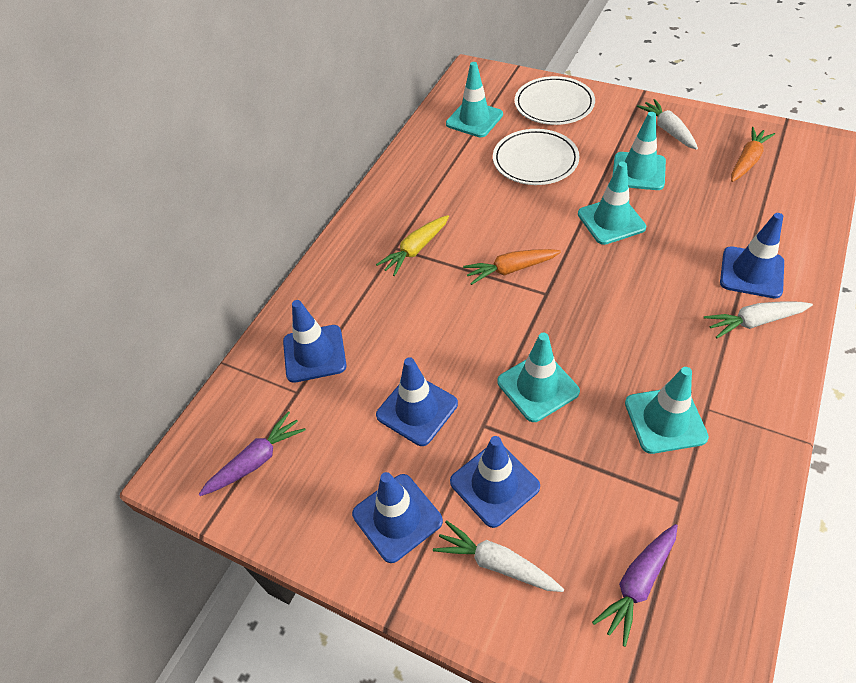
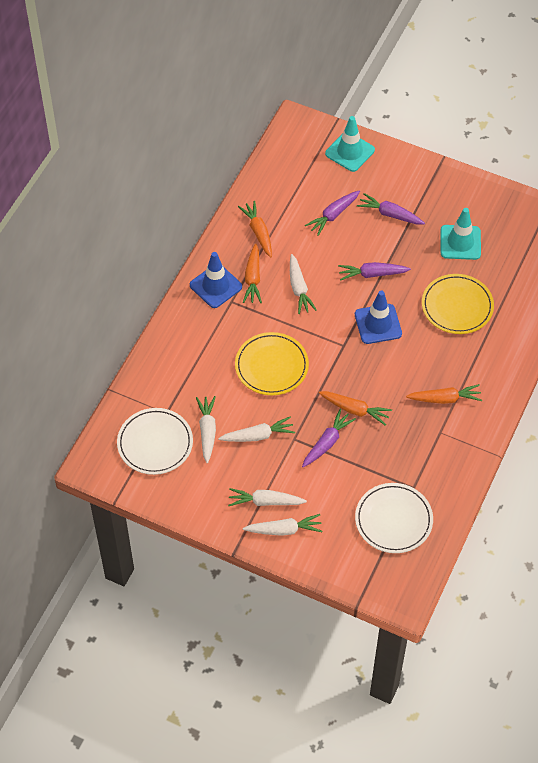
blue traffic cone: 5 -> 2
orange carrot: 2 -> 4
purple carrot: 2 -> 4
turquoise traffic cone: 5 -> 2
white carrot: 3 -> 5
yellow carrot: 1 -> 0
yellow plate: 0 -> 2

